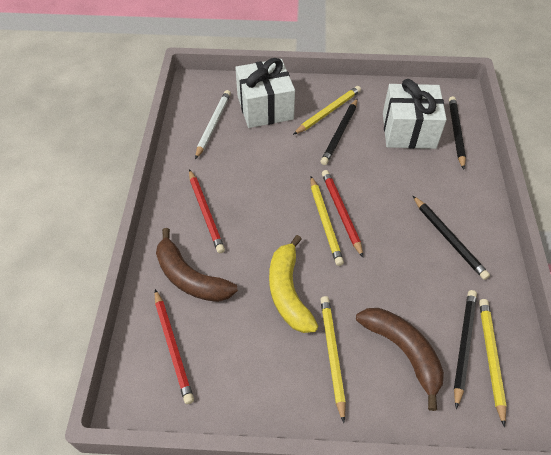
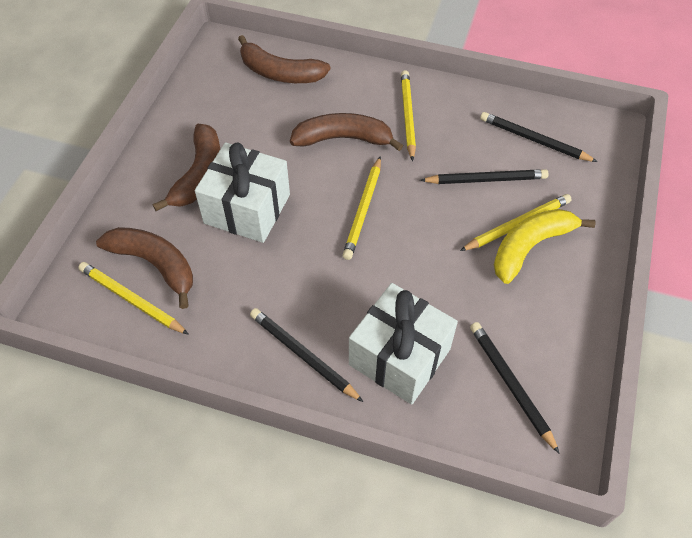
brown banana: 2 -> 4
red pencil: 3 -> 0
white pencil: 1 -> 0

